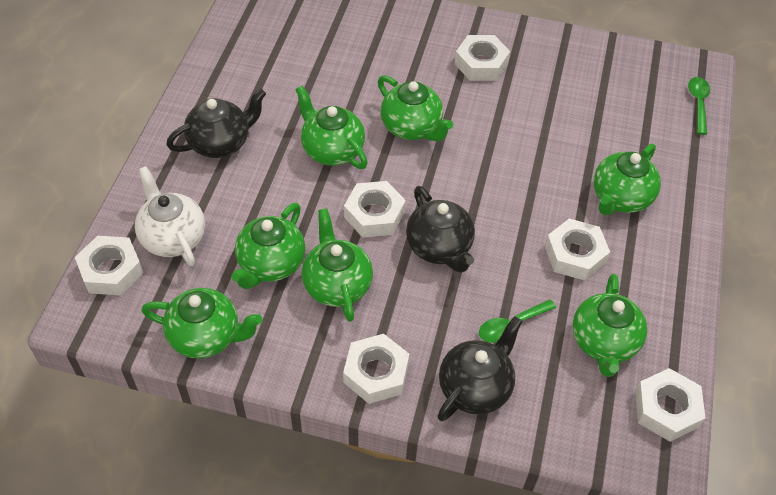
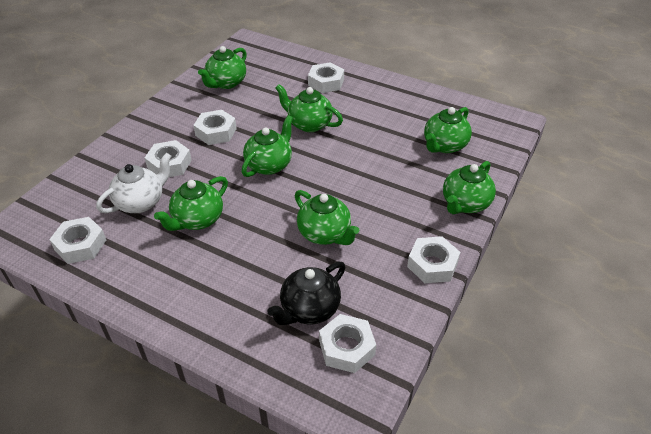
black teapot: 3 -> 1
green spoon: 2 -> 0

